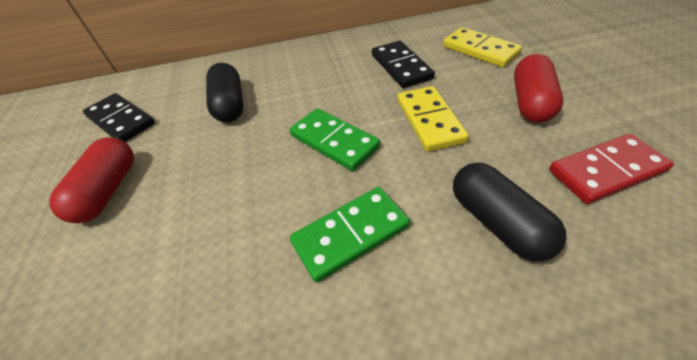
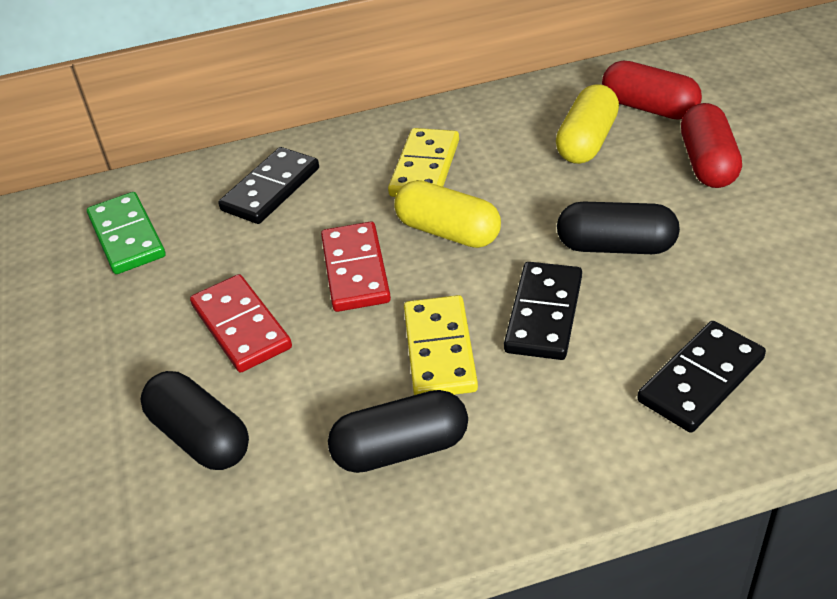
black capsule: 2 -> 3
black domino: 2 -> 3
green domino: 2 -> 1
red domino: 1 -> 2
yellow capsule: 0 -> 2

